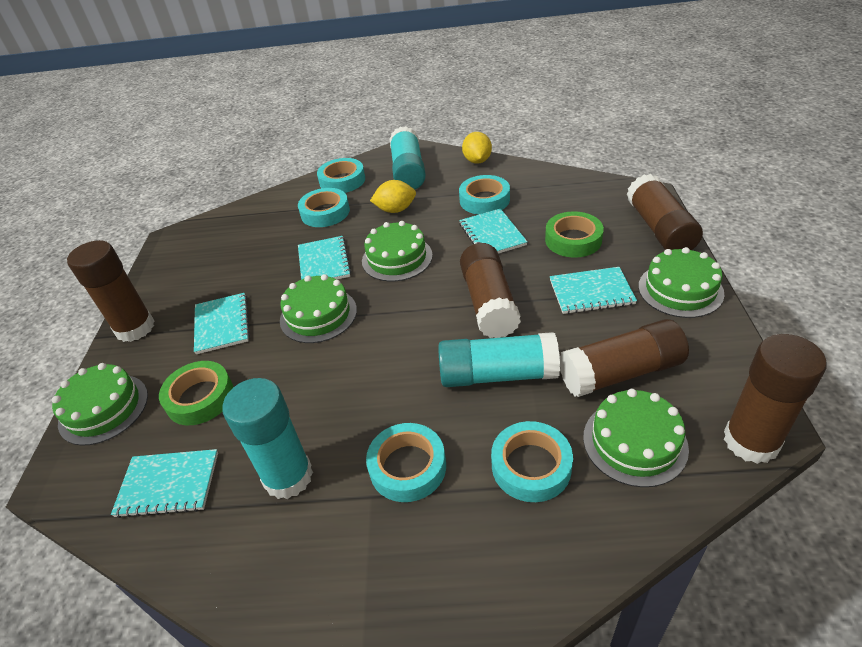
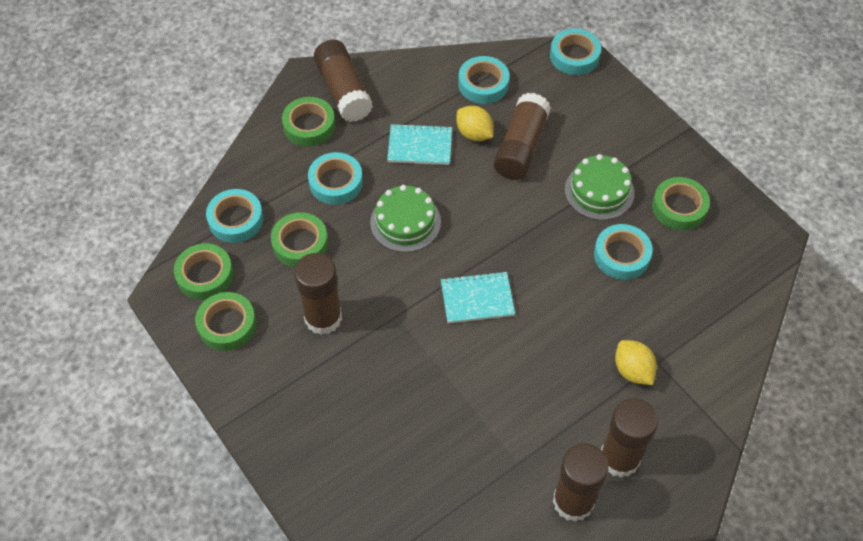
green cake: 5 -> 2
green tape: 2 -> 5
turquoise glue stick: 3 -> 0
turquoise notebook: 5 -> 2

